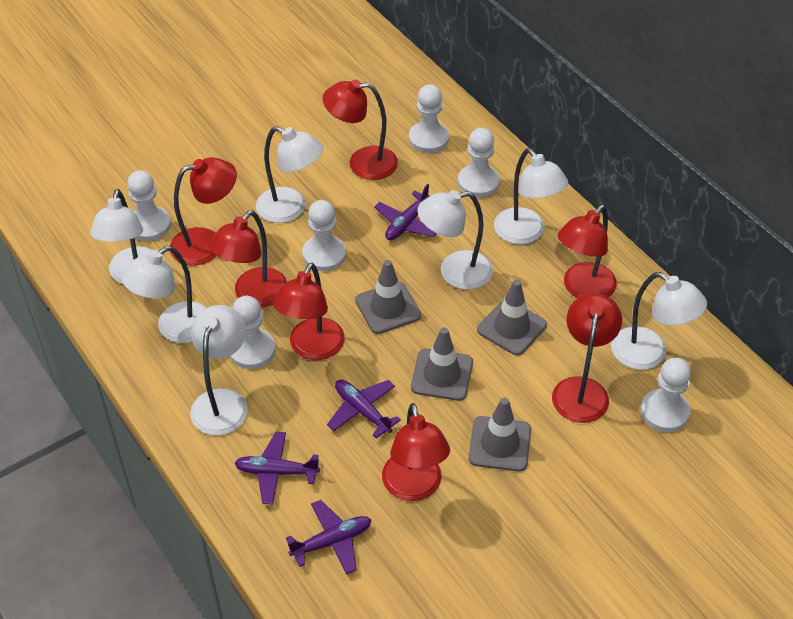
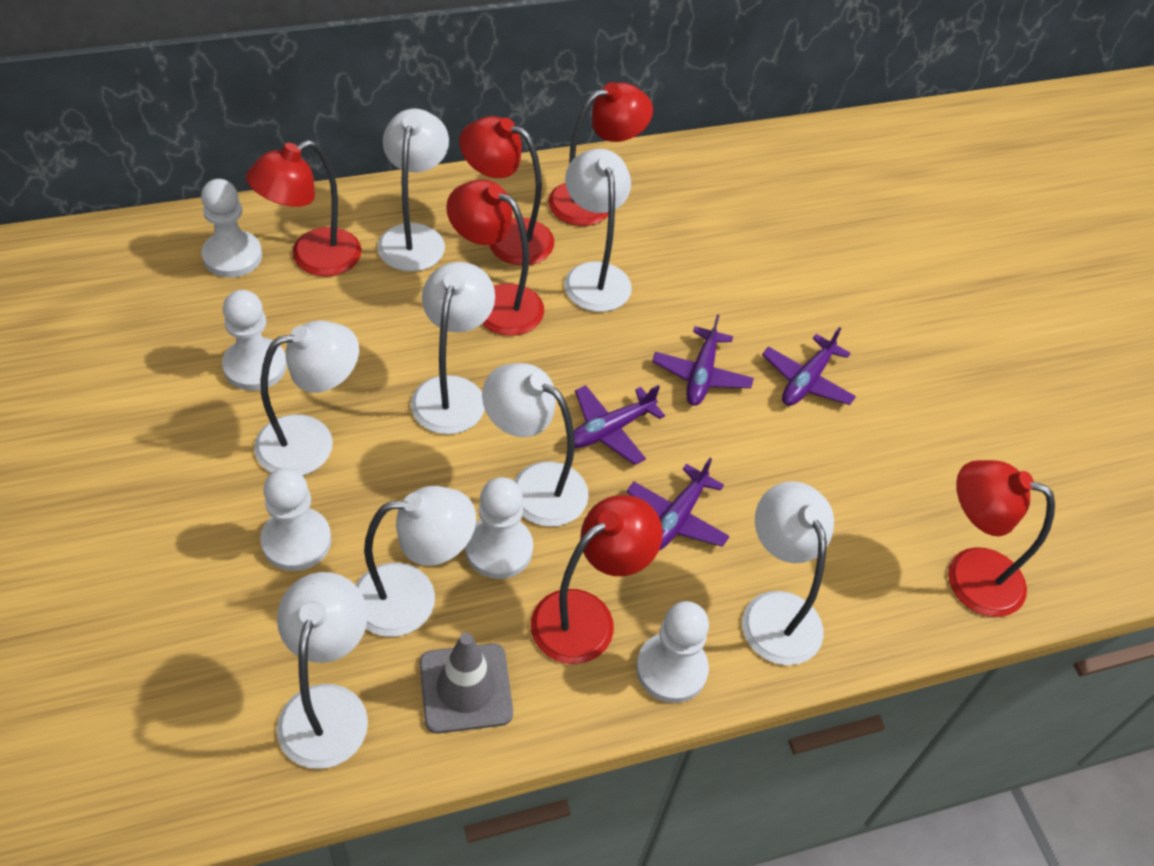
grey traffic cone: 4 -> 1
red lamp: 7 -> 6
white lamp: 7 -> 8
white pawn: 6 -> 5

